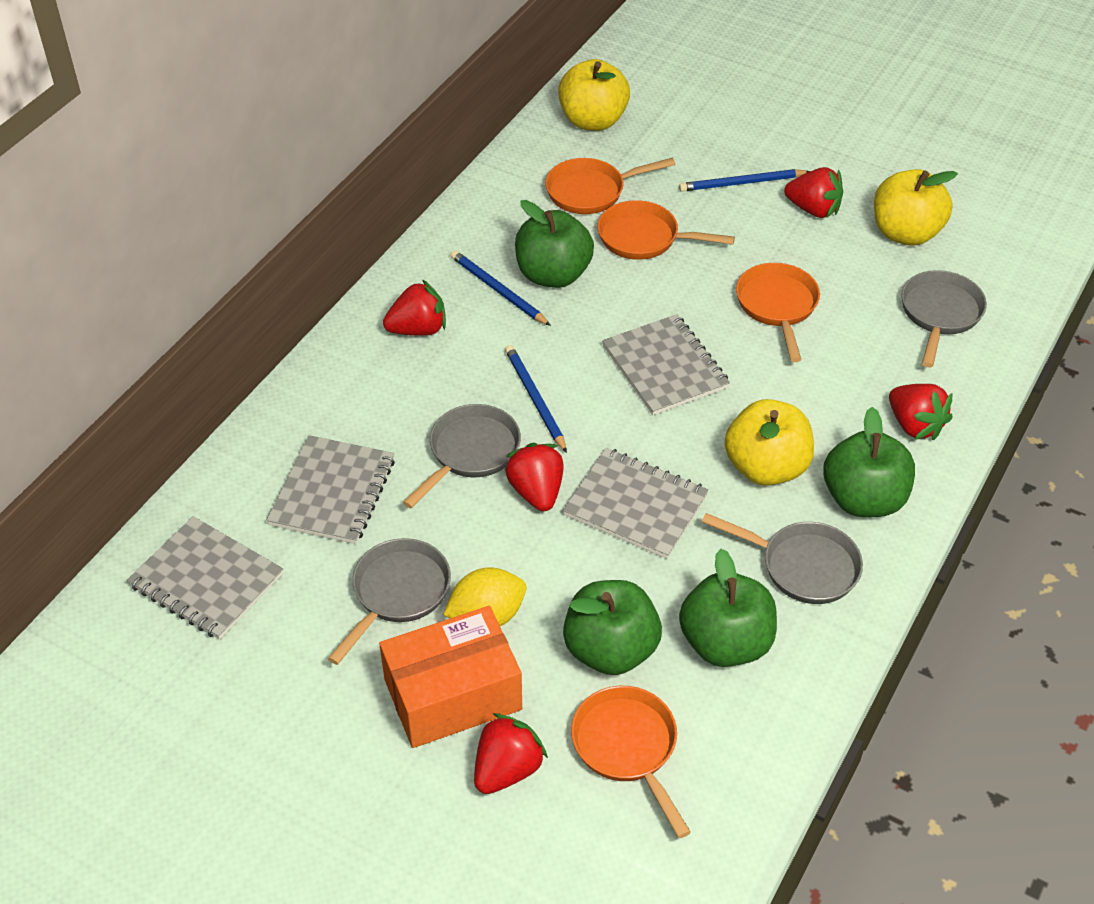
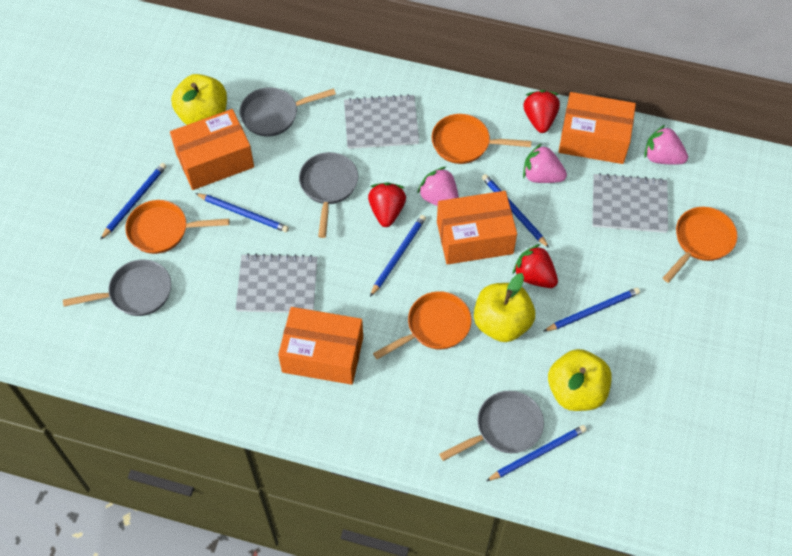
blue pencil: 3 -> 6
green apple: 4 -> 0
grey notebook: 4 -> 3
orange box: 1 -> 4
pink strawberry: 0 -> 3
red strawberry: 5 -> 3
yellow lemon: 1 -> 0

